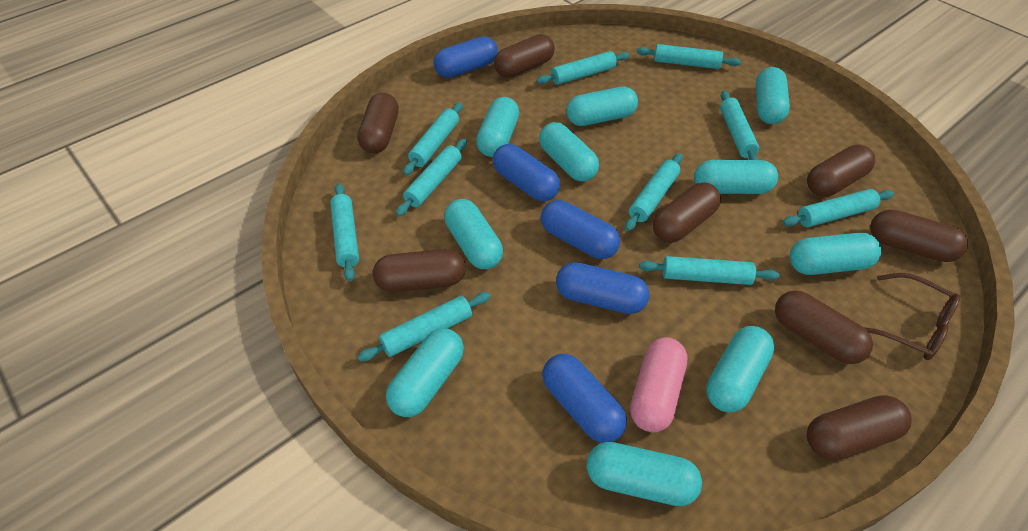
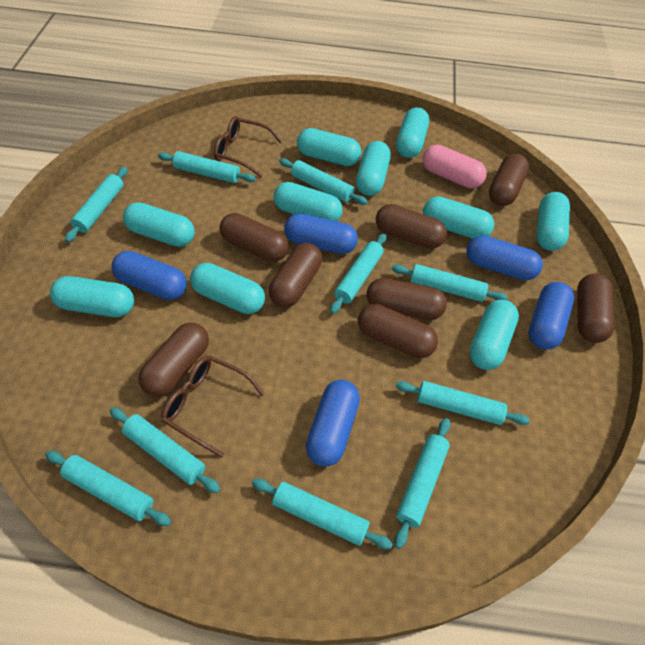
brown glasses: 1 -> 2

